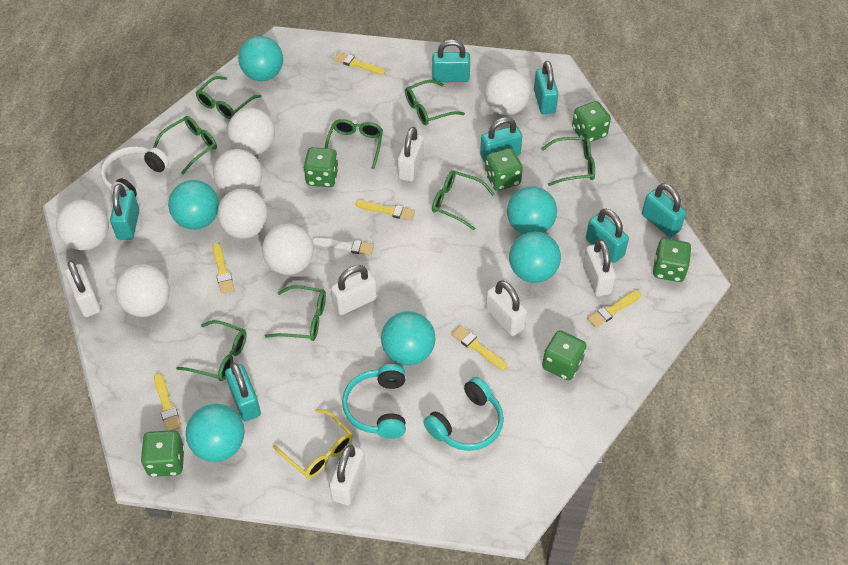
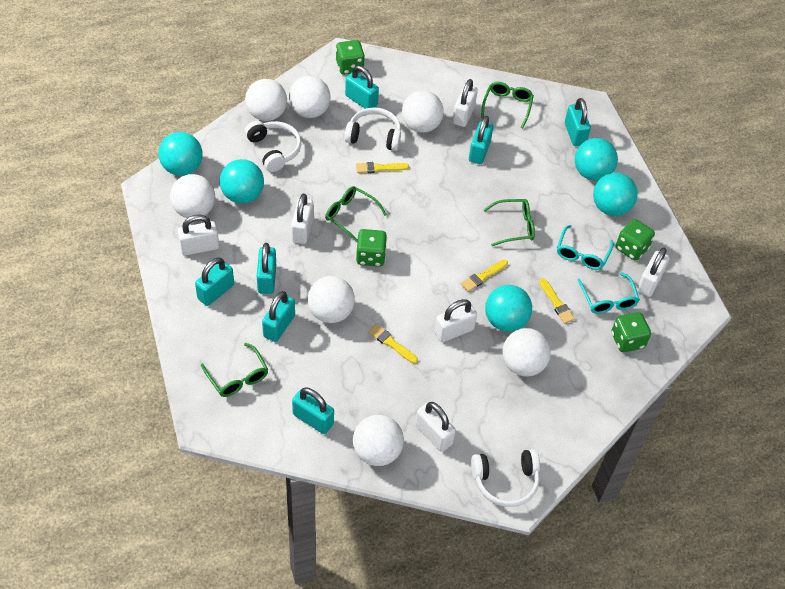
green dice: 6 -> 4
green glasses: 8 -> 4
turquoise ball: 6 -> 5
turquoise glasses: 0 -> 2
turquoise headphones: 2 -> 0
white brush: 1 -> 0
white headphones: 1 -> 3
yellow brush: 6 -> 4
yellow glasses: 1 -> 0

